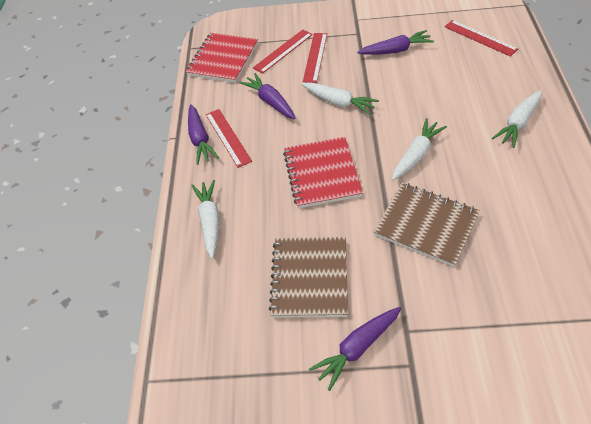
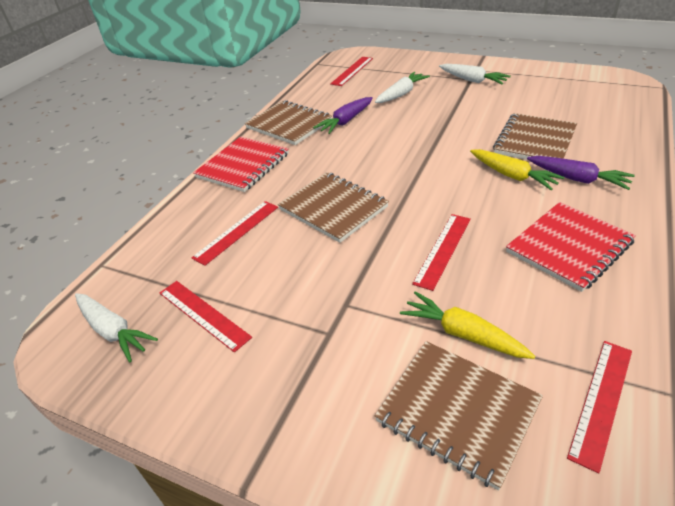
brown notebook: 2 -> 4
purple carrot: 4 -> 2
red ruler: 4 -> 5
white carrot: 4 -> 3
yellow carrot: 0 -> 2

